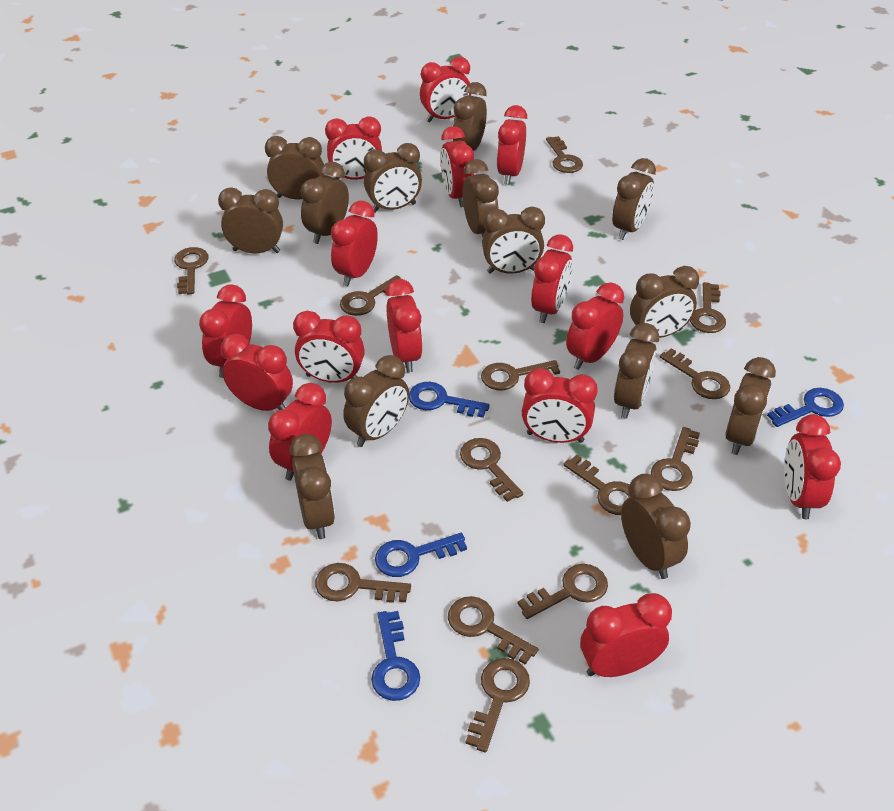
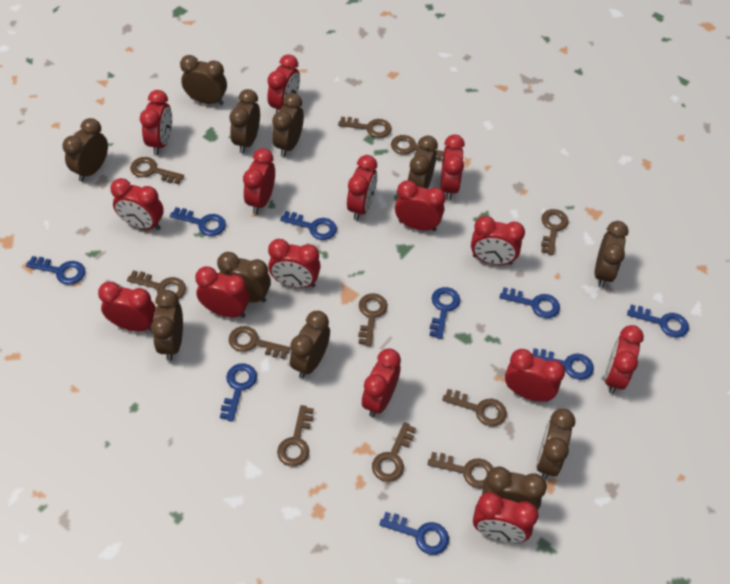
blue key: 4 -> 9
brown clock: 14 -> 11
brown key: 13 -> 11

